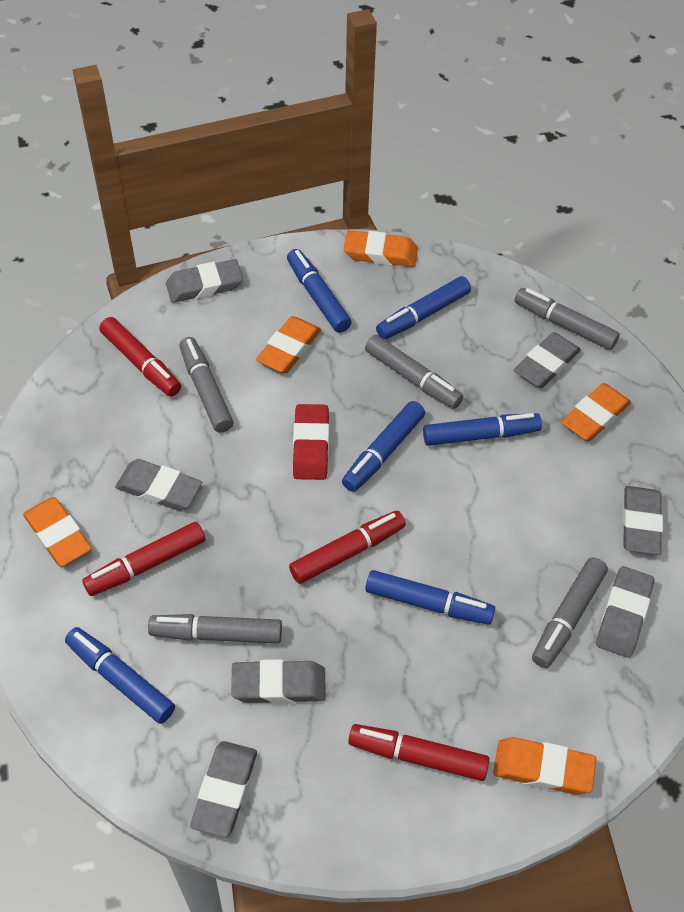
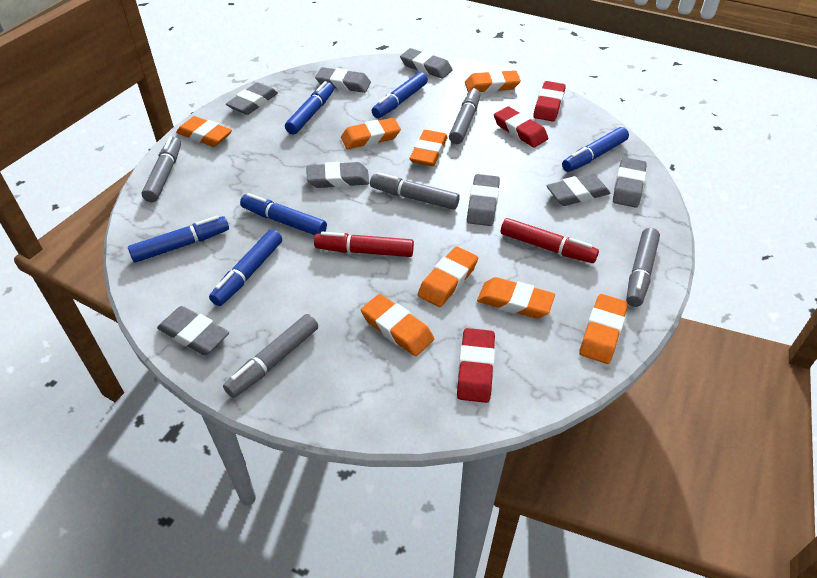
grey eraser: 7 -> 8
orange eraser: 5 -> 8
red eraser: 1 -> 3
red marker: 4 -> 2

